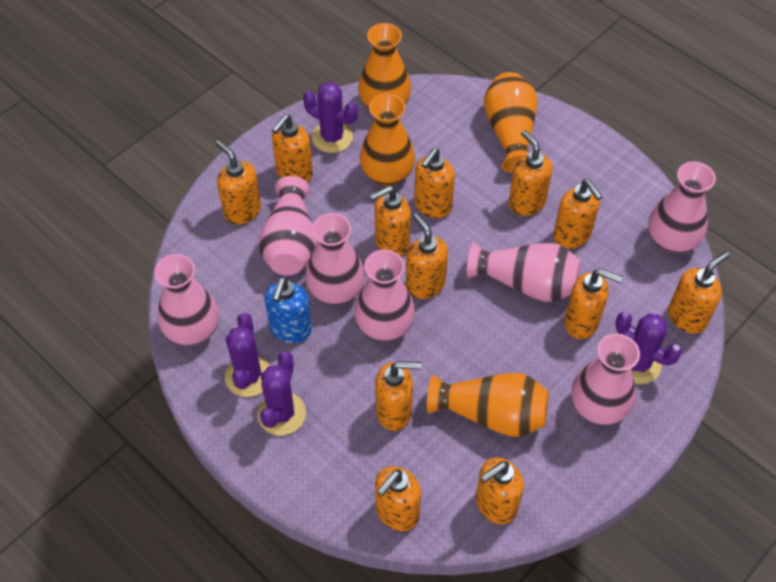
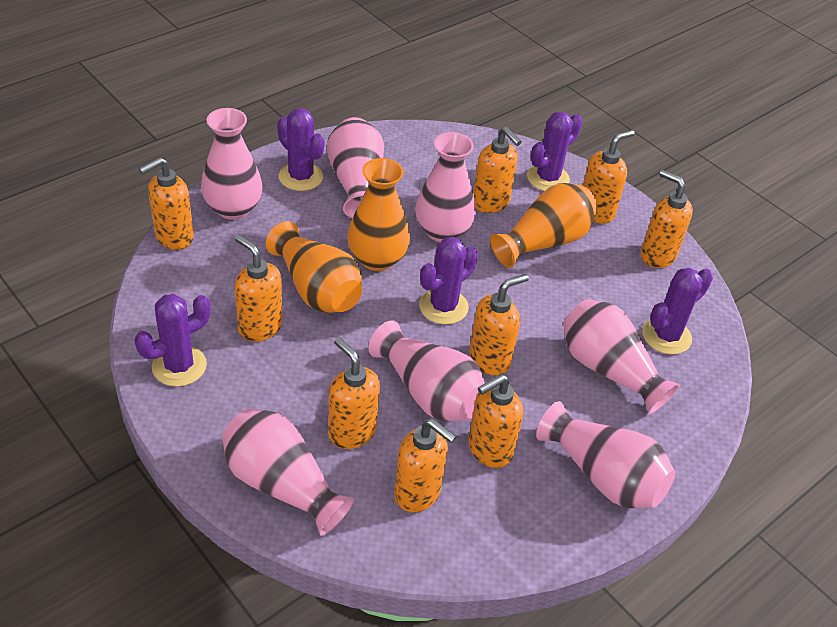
blue soap dispenser: 1 -> 0
orange soap dispenser: 12 -> 9
orange vase: 4 -> 3
purple cactus: 4 -> 5

